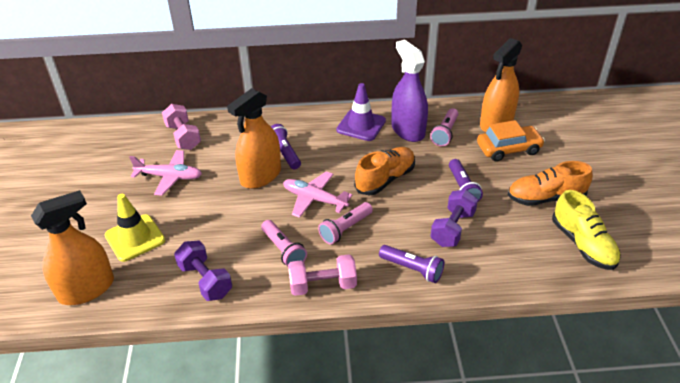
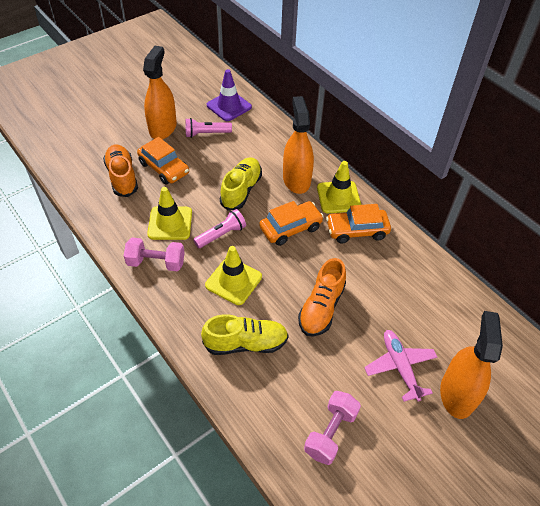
orange car: 1 -> 3
pink flashlight: 3 -> 2
pink plane: 2 -> 1
purple dumbbell: 2 -> 0
purple flashlight: 3 -> 0
purple spray bottle: 1 -> 0
yellow shoe: 1 -> 2
yellow traffic cone: 1 -> 3

